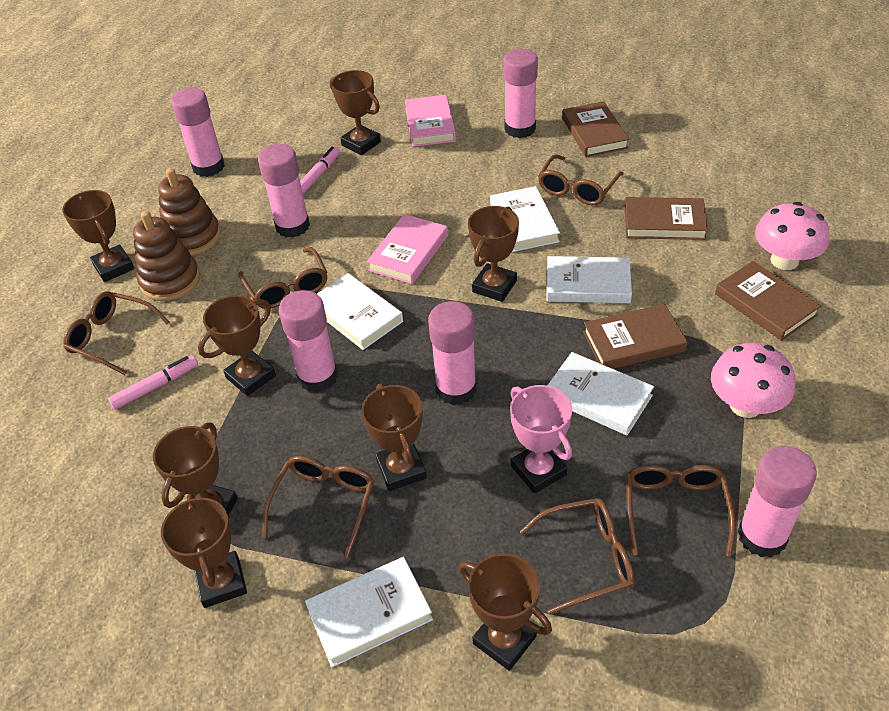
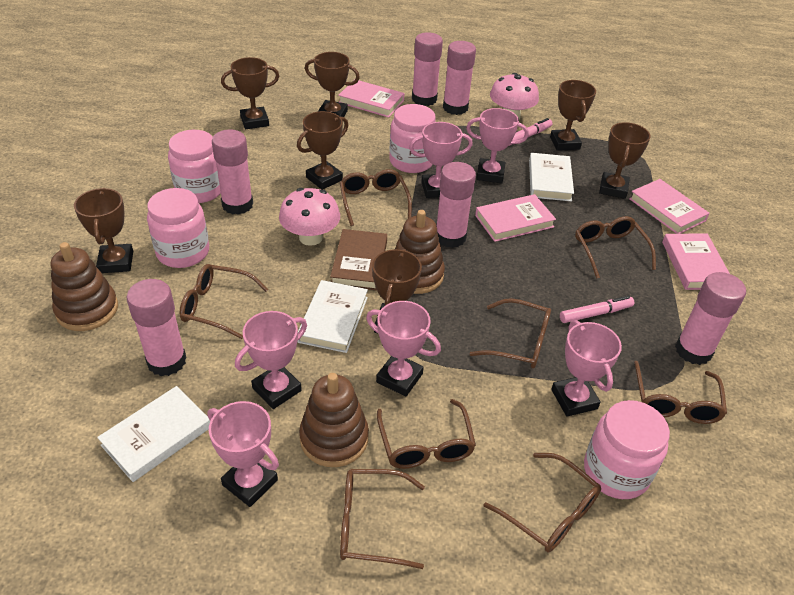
brown book: 4 -> 1
brown glasses: 6 -> 8
brown stacking toy: 2 -> 3
brown trophy: 8 -> 7
pink book: 2 -> 4
pink jar: 0 -> 4
pink trophy: 1 -> 6
white book: 5 -> 3

